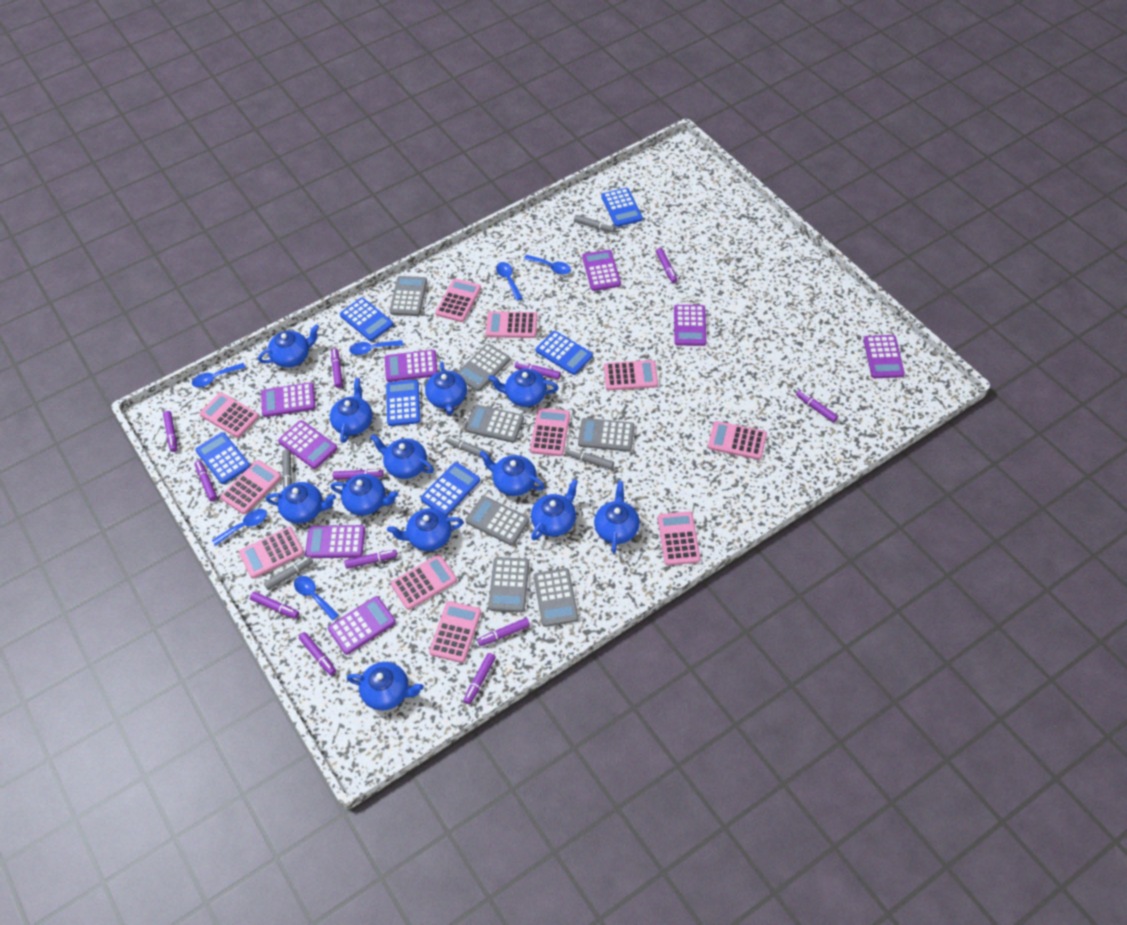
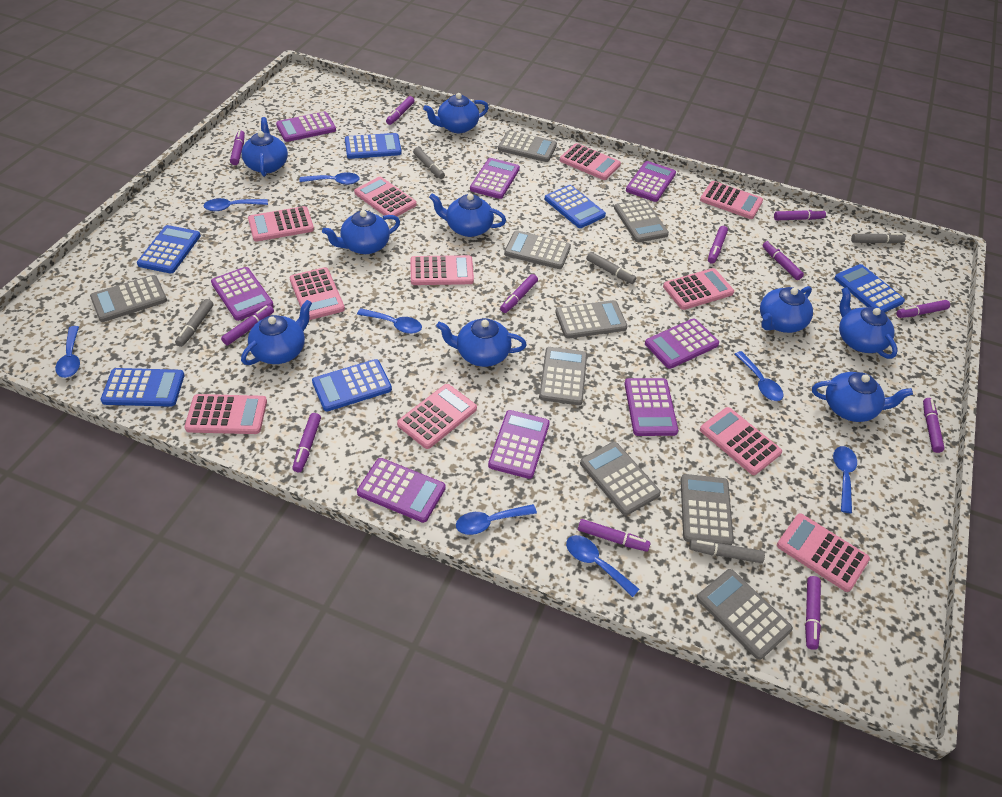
blue spoon: 6 -> 8
blue teapot: 12 -> 9
grey calculator: 7 -> 9

